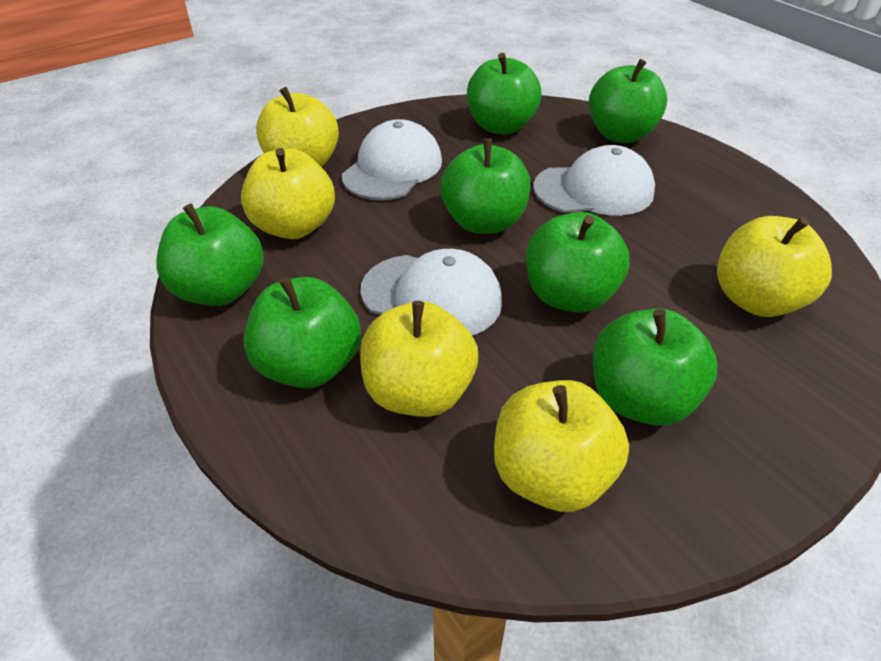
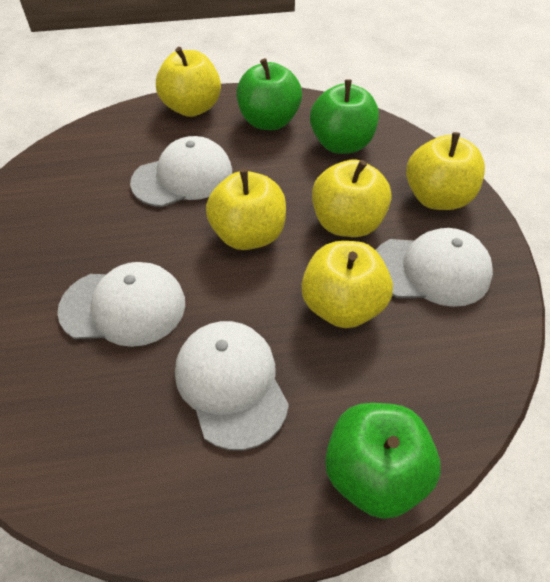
green apple: 7 -> 3
white cap: 3 -> 4

